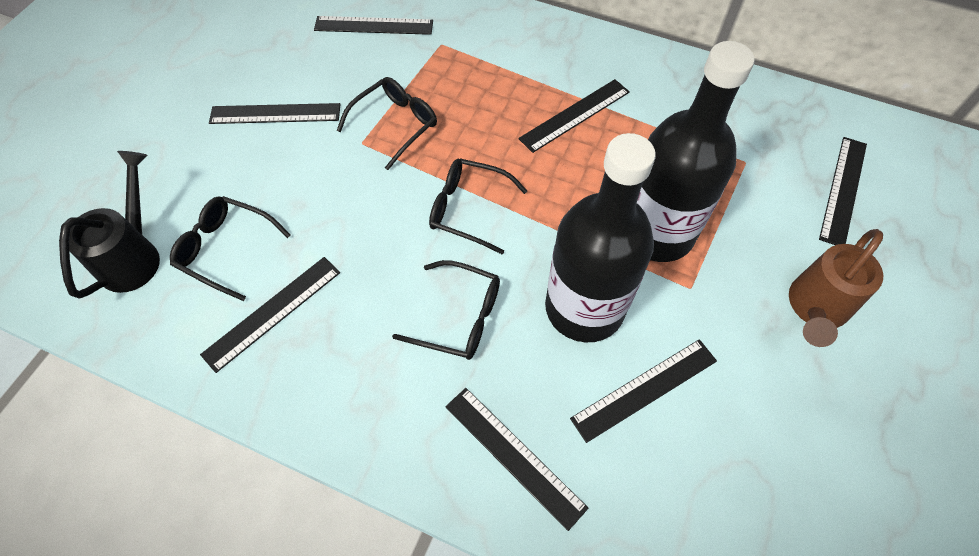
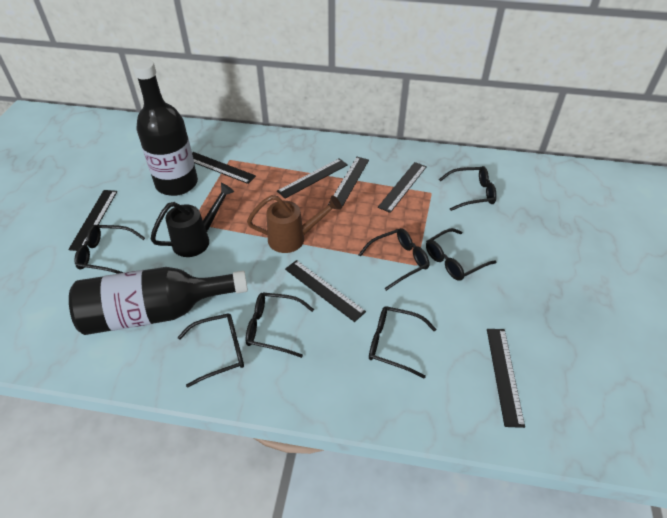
black glasses: 4 -> 7

